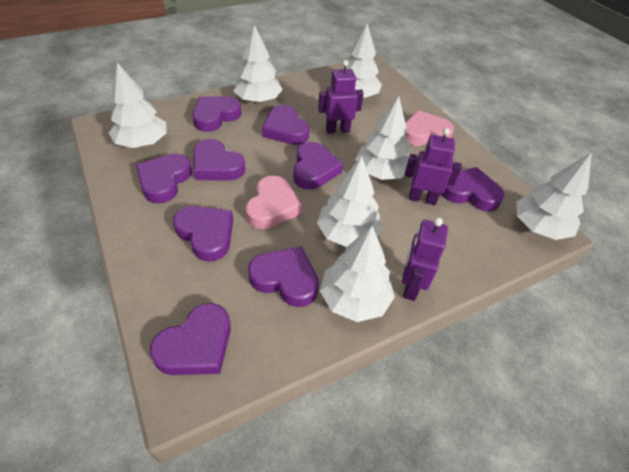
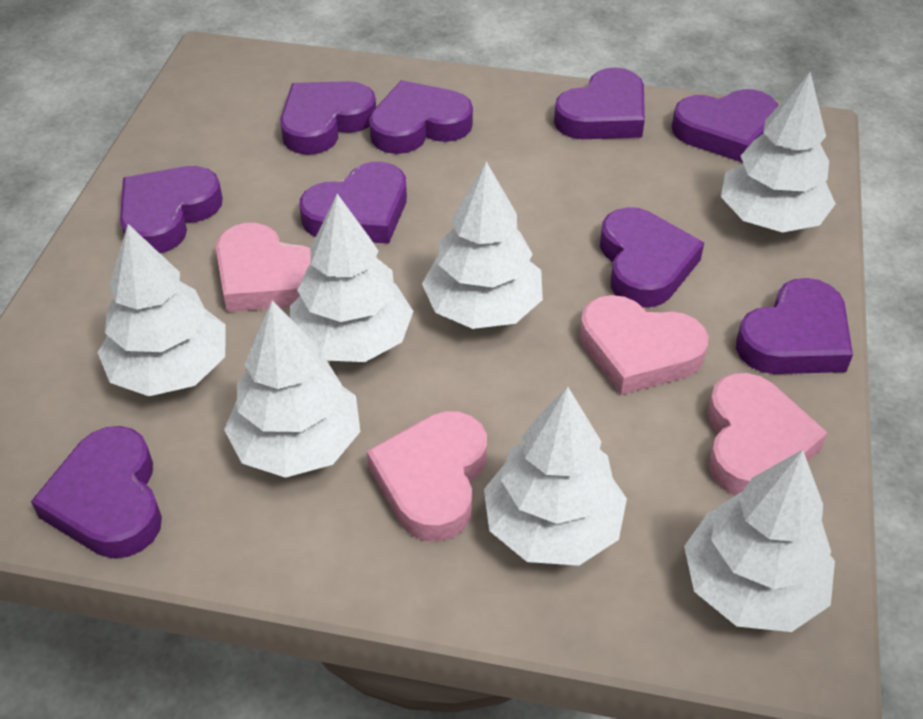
pink heart: 2 -> 4
purple robot: 3 -> 0

